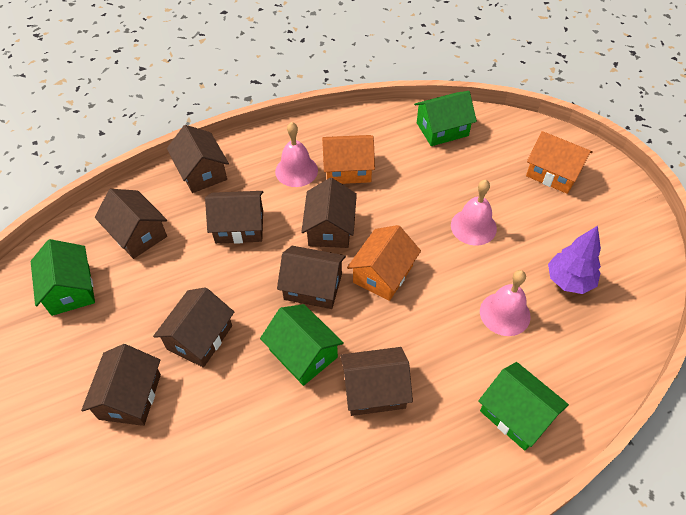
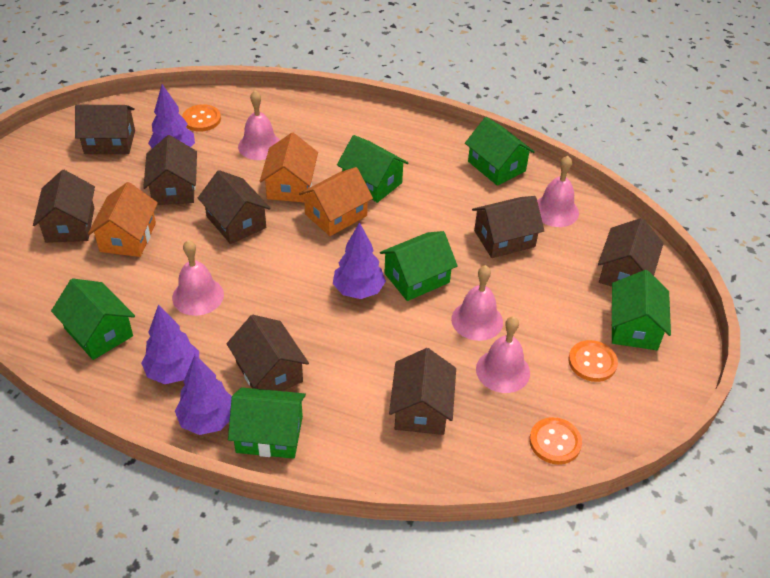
green house: 4 -> 6
orange button: 0 -> 3
pink bell: 3 -> 5
purple tree: 1 -> 4

